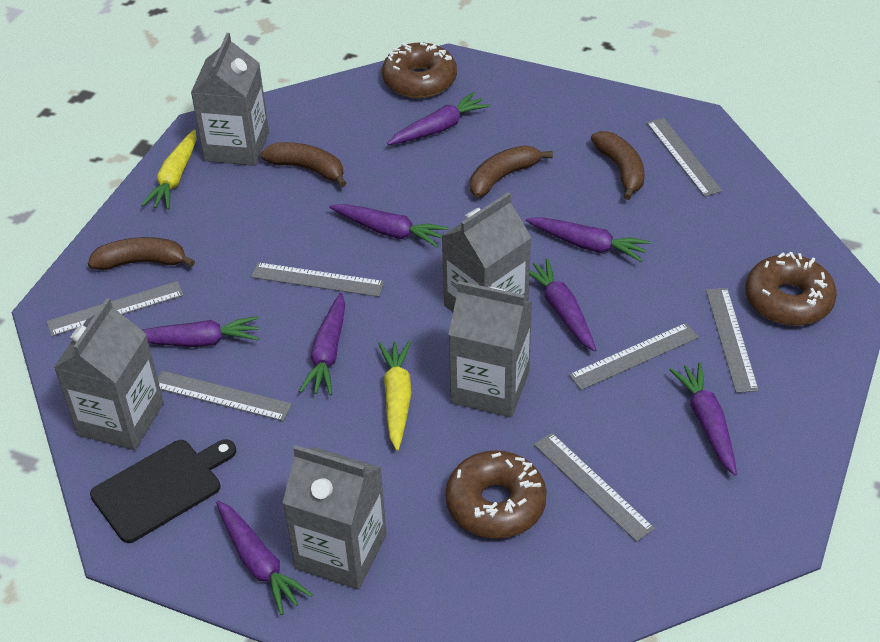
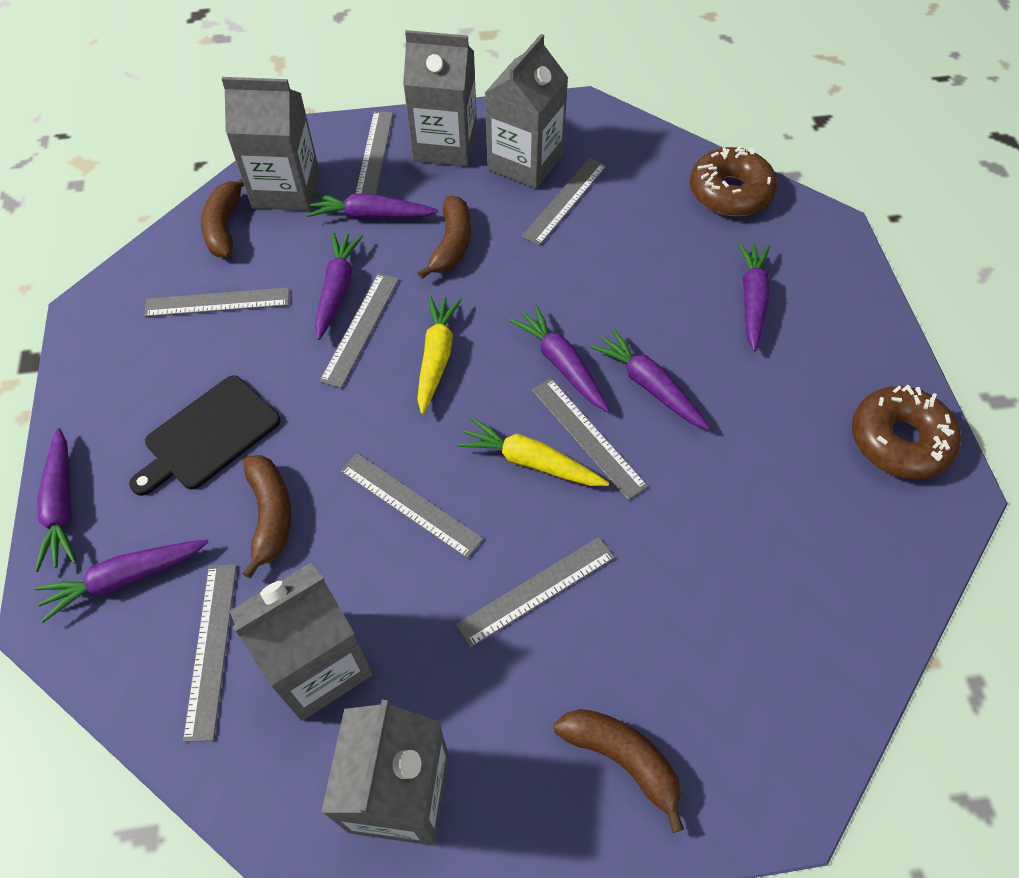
brown donut: 3 -> 2
grey ruler: 7 -> 8
purple carrot: 8 -> 7

